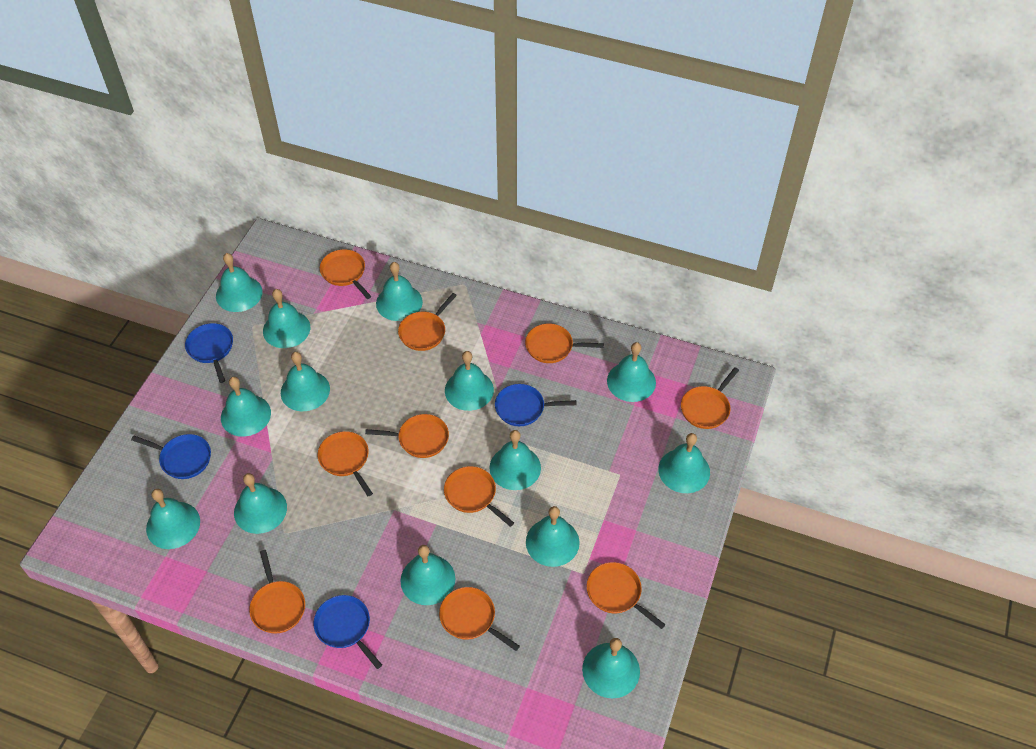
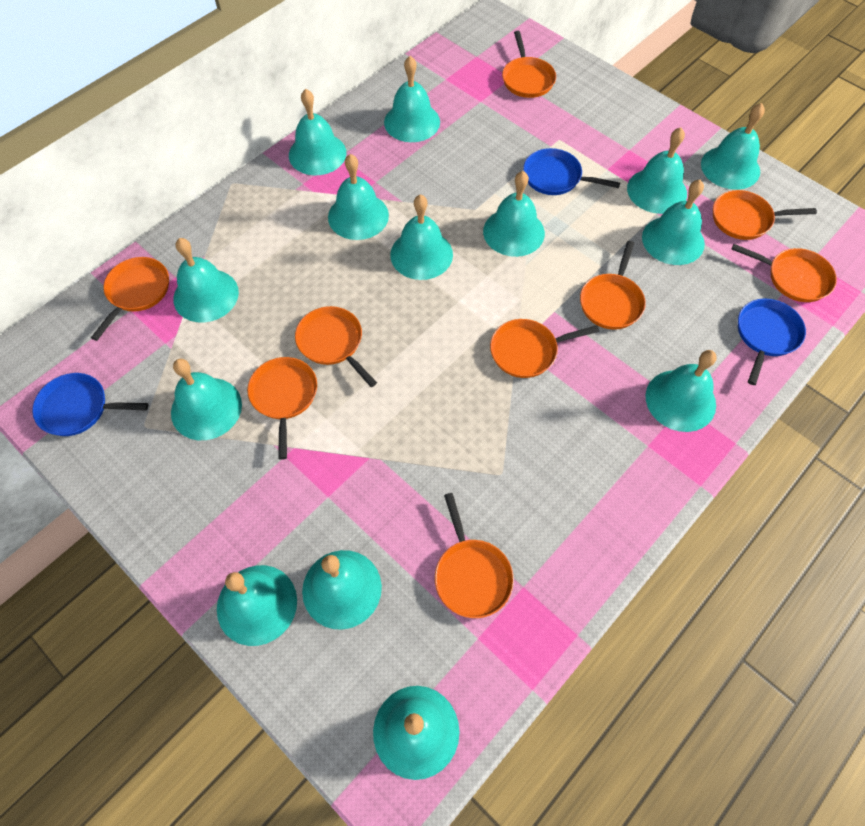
blue pan: 4 -> 3
orange pan: 10 -> 9

